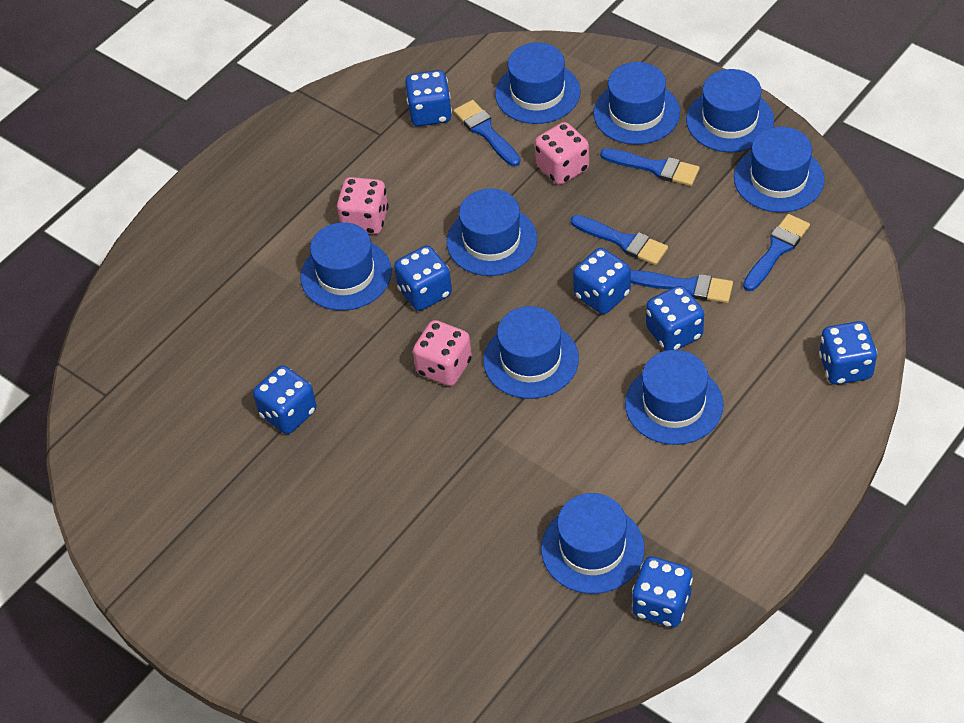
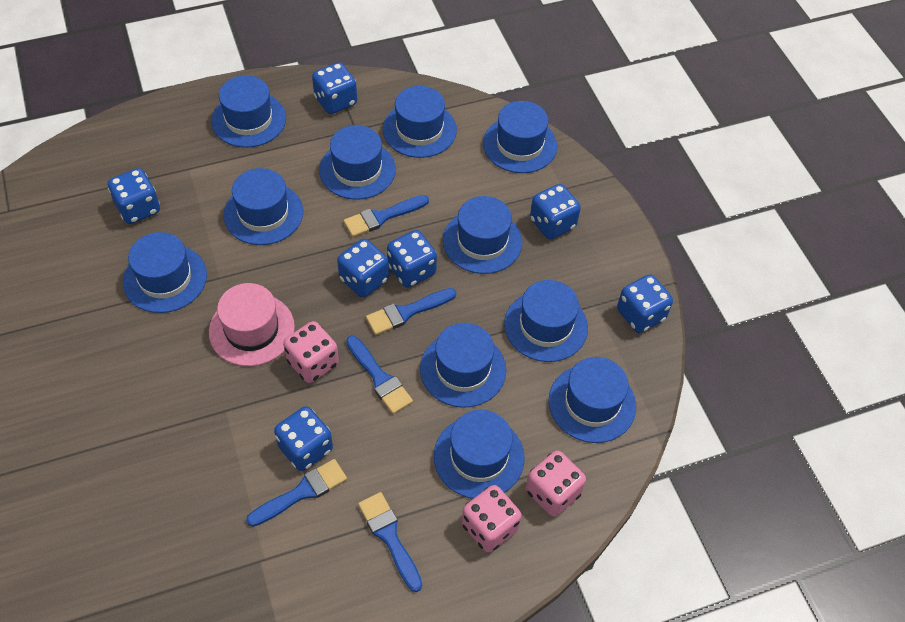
blue hat: 9 -> 11
pink hat: 0 -> 1

